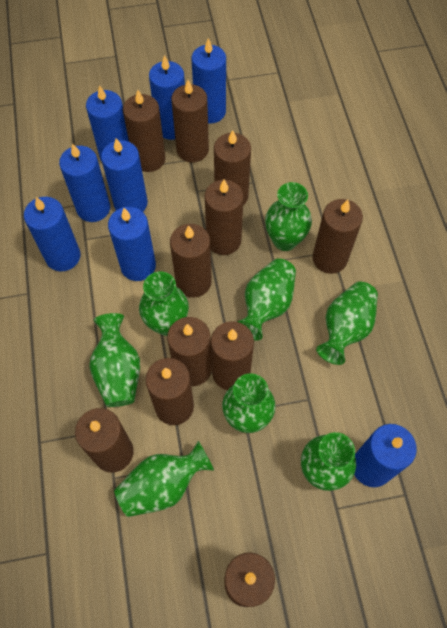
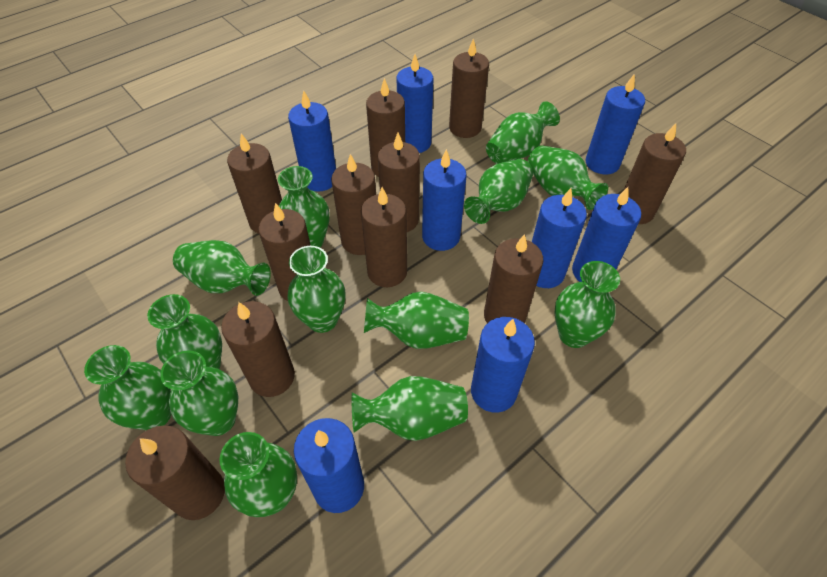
green vase: 8 -> 13

